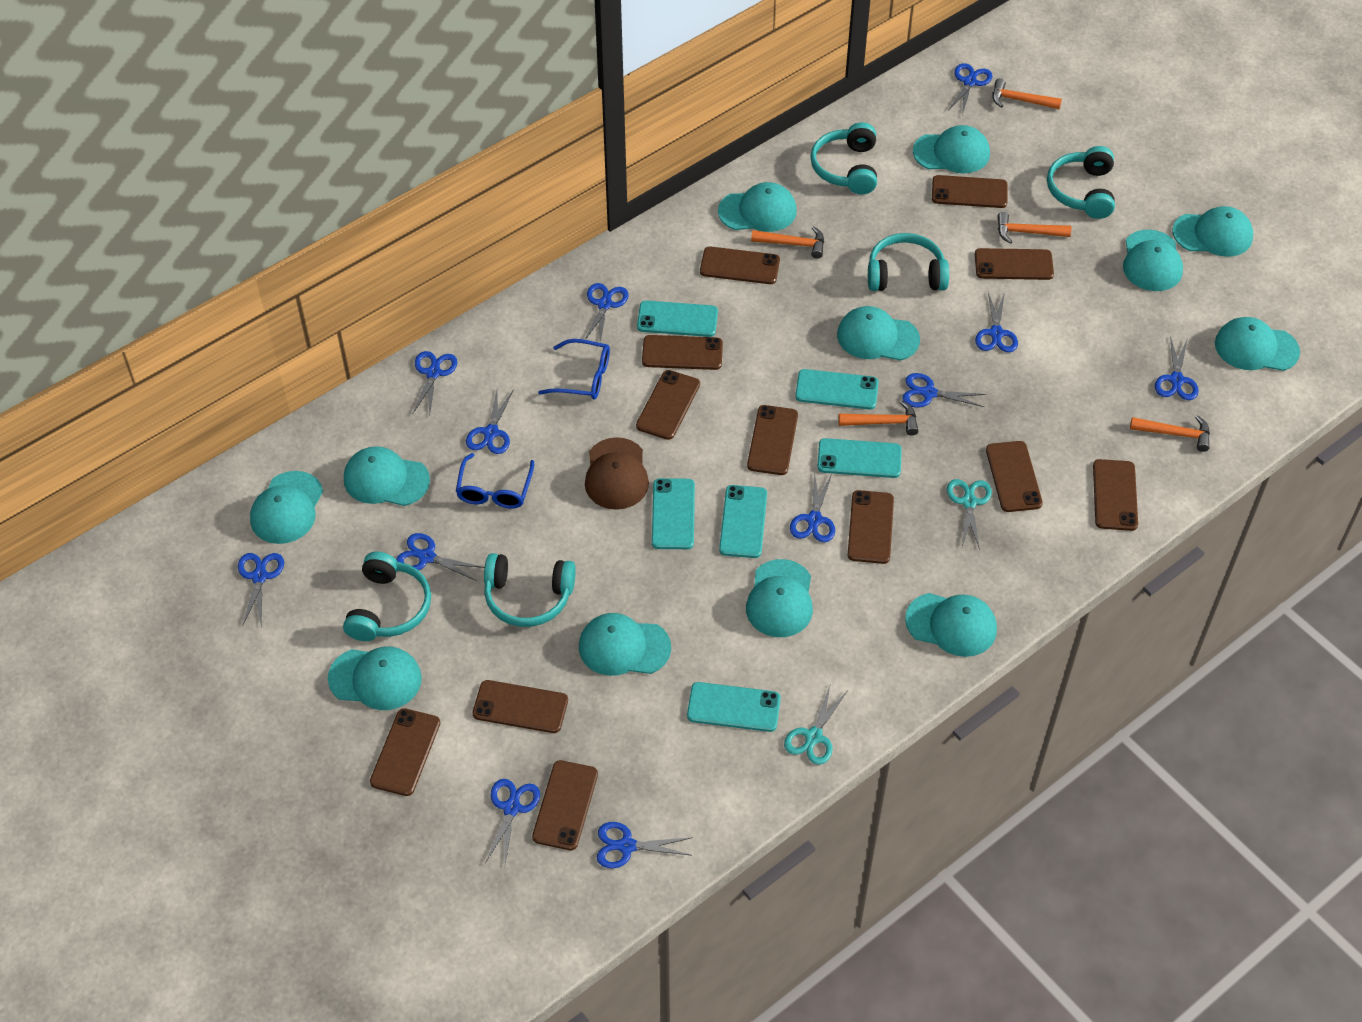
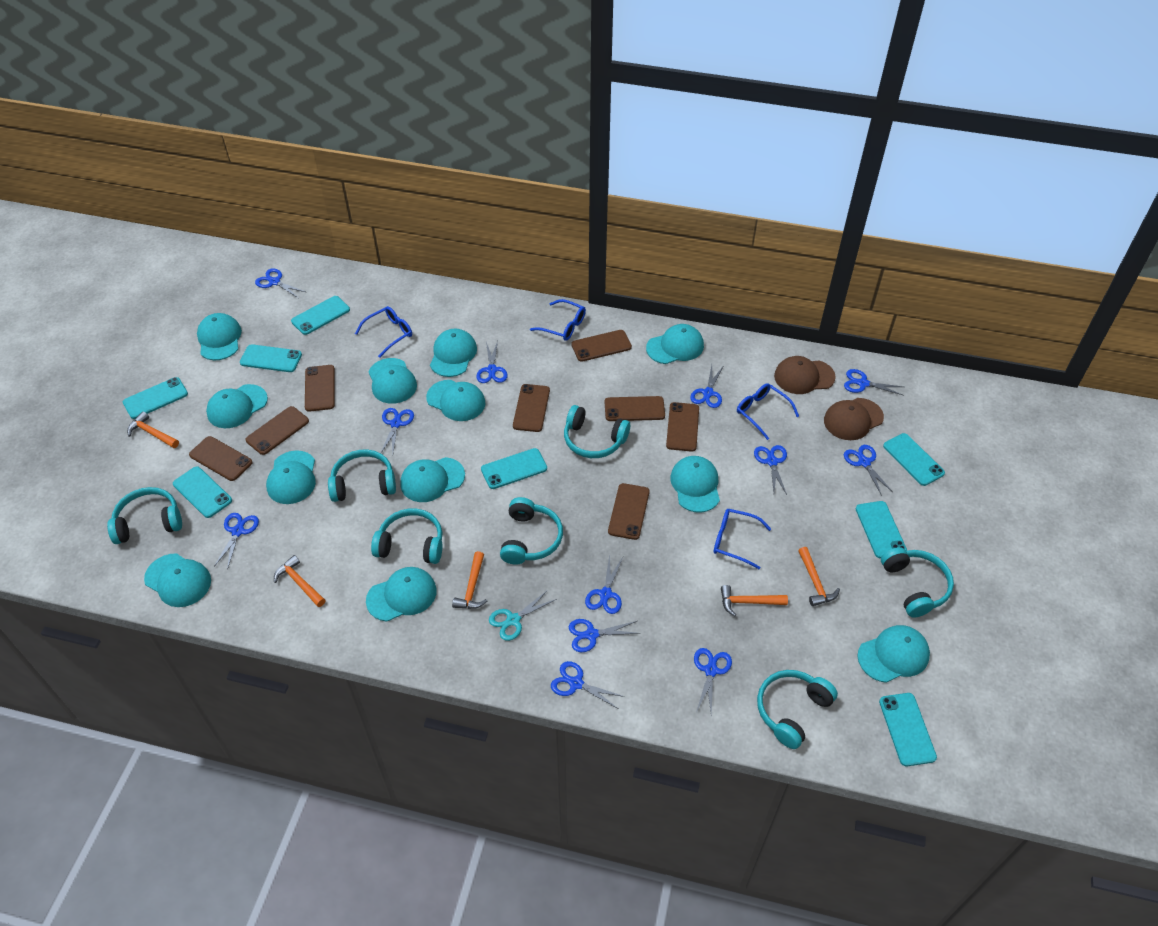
blue glasses: 2 -> 4
brown cap: 1 -> 2
brown phone: 12 -> 8
turquoise headphones: 5 -> 7
turquoise phone: 6 -> 8
turquoise scissors: 2 -> 1

